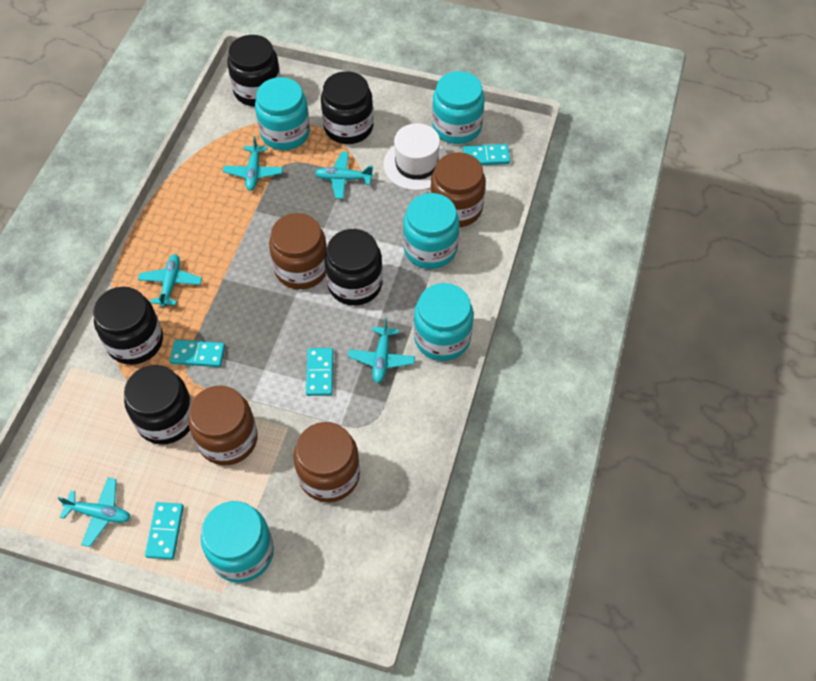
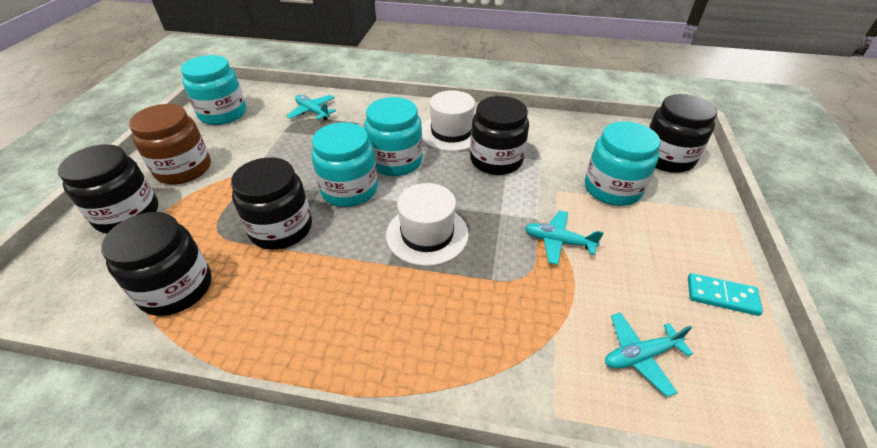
brown jar: 4 -> 1
turquoise domino: 4 -> 1
turquoise jar: 5 -> 4
turquoise plane: 5 -> 3
white hat: 1 -> 2

